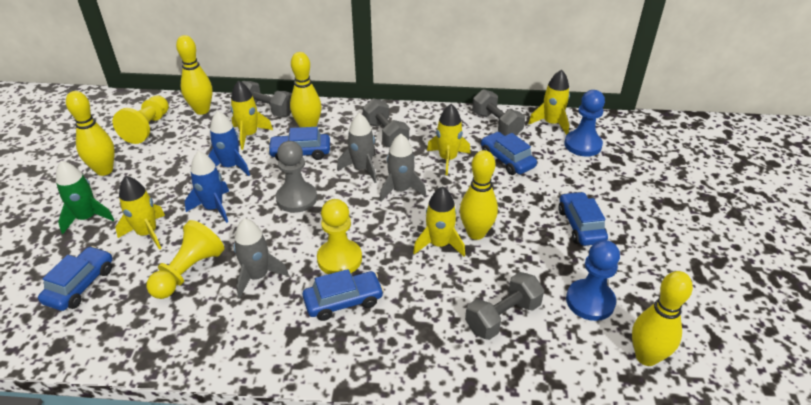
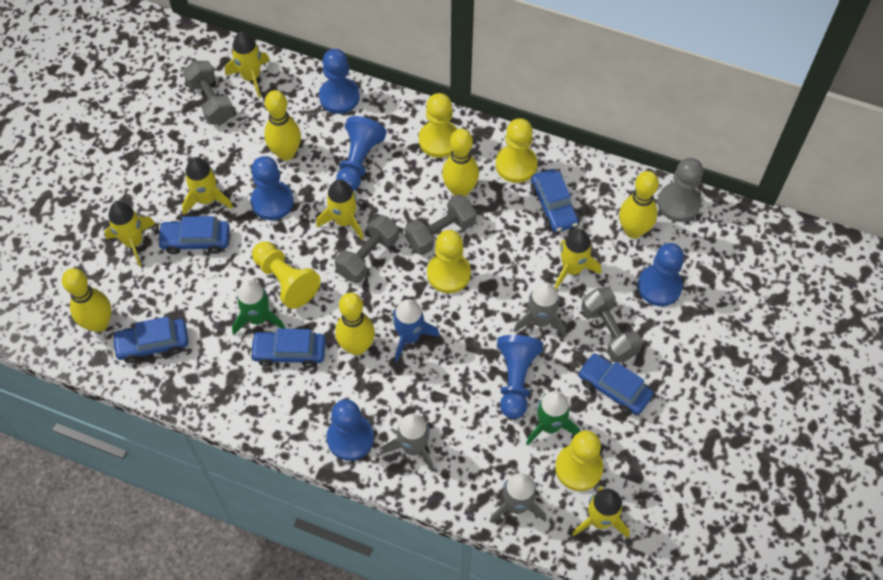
blue pawn: 2 -> 6
blue rocket: 2 -> 1
green rocket: 1 -> 2
yellow pawn: 3 -> 5
yellow rocket: 5 -> 6

